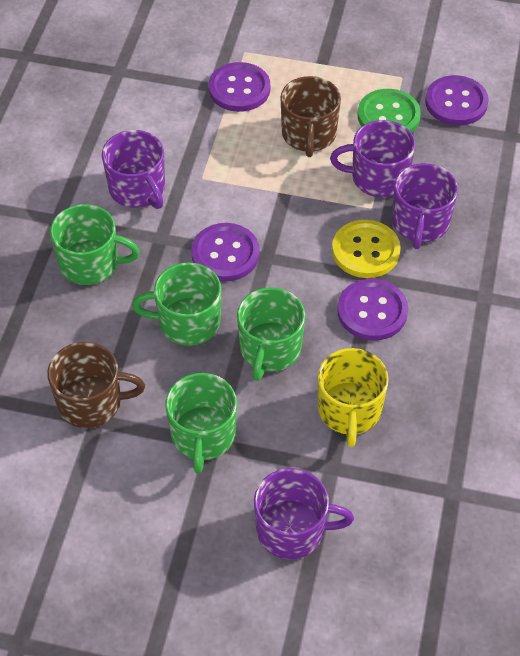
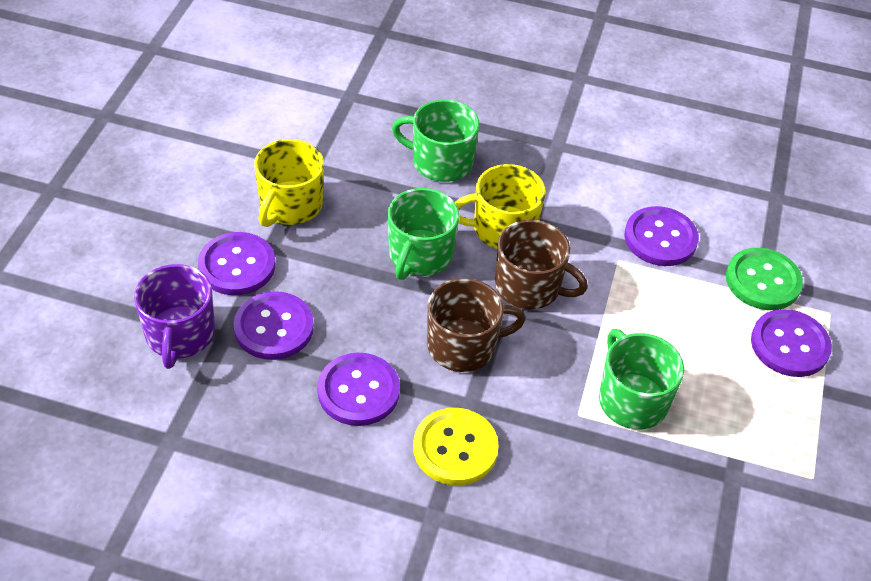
green mug: 4 -> 3
purple button: 4 -> 5
purple mug: 4 -> 1
yellow mug: 1 -> 2

